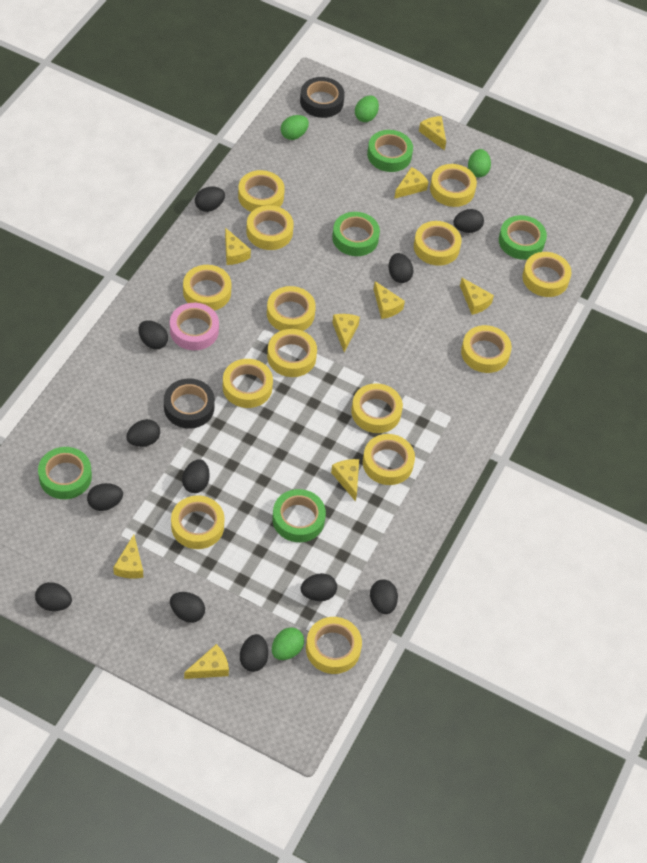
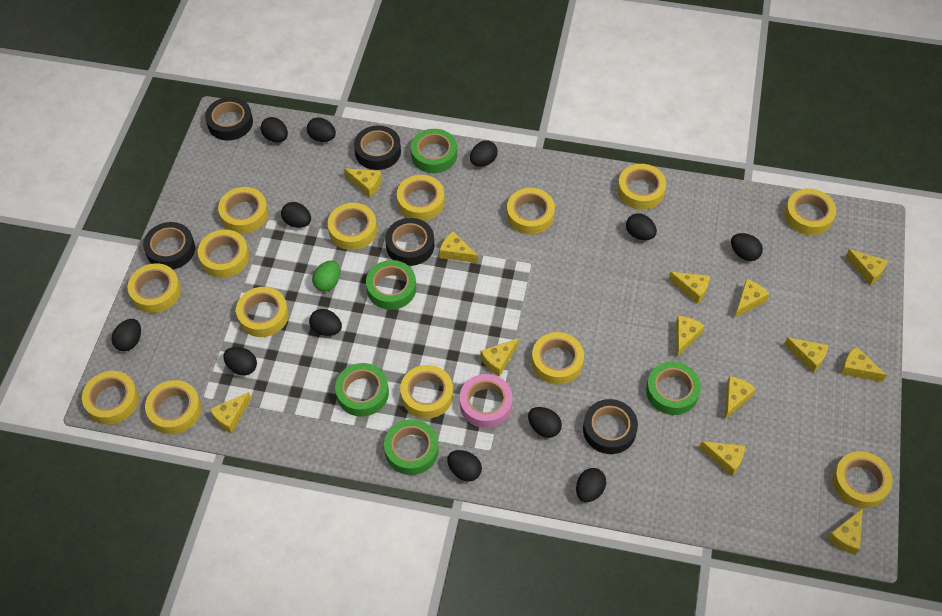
black tape: 2 -> 5
green egg: 4 -> 1
yellow cheese: 9 -> 13

